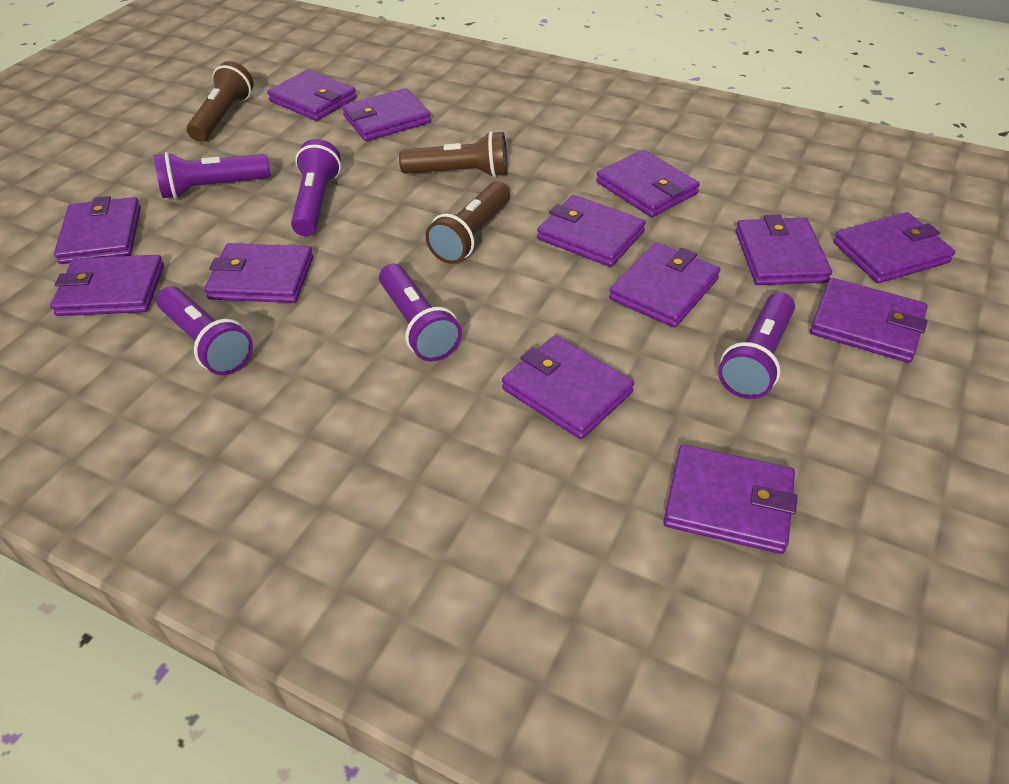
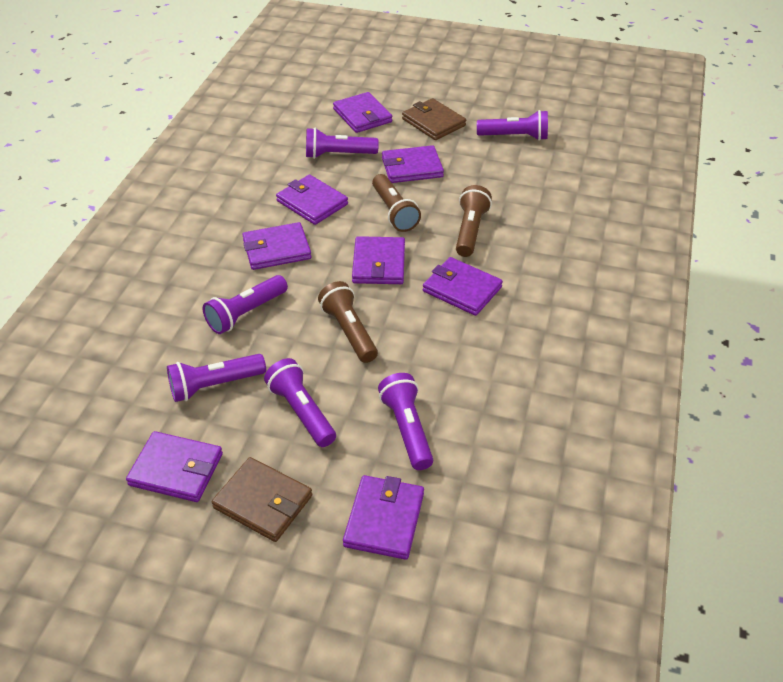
brown wallet: 0 -> 2
purple flashlight: 5 -> 6
purple wallet: 13 -> 8

